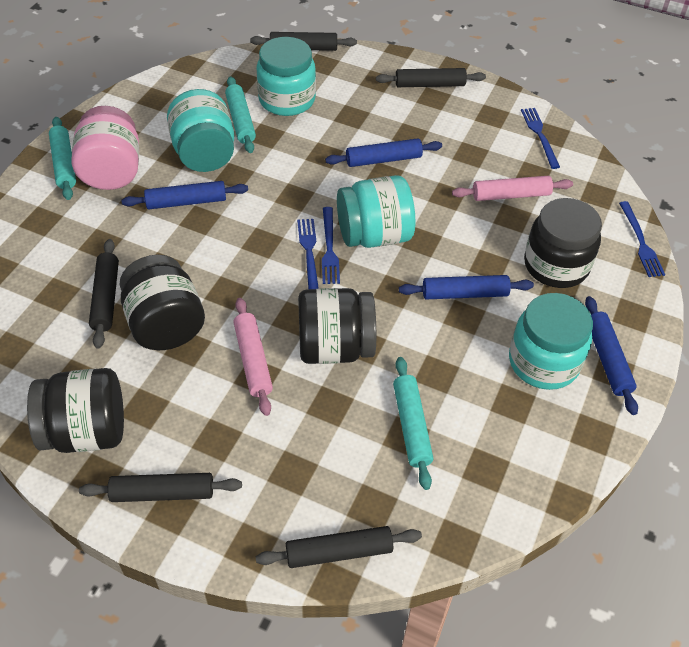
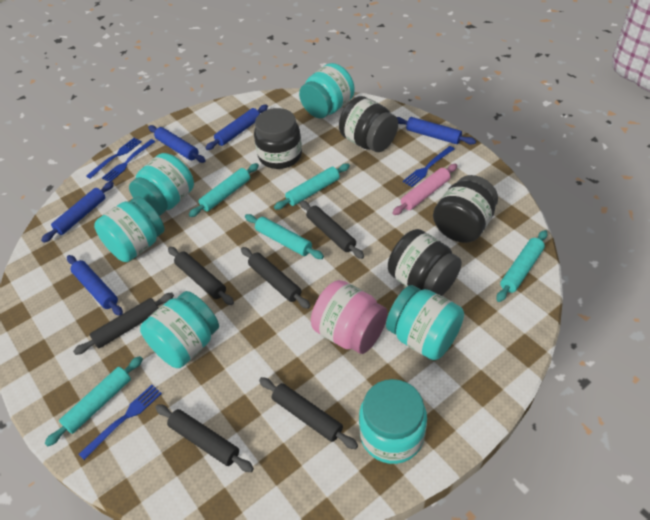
black rolling pin: 5 -> 6
blue rolling pin: 4 -> 5
pink rolling pin: 2 -> 1
turquoise jar: 4 -> 6
turquoise rolling pin: 3 -> 5

